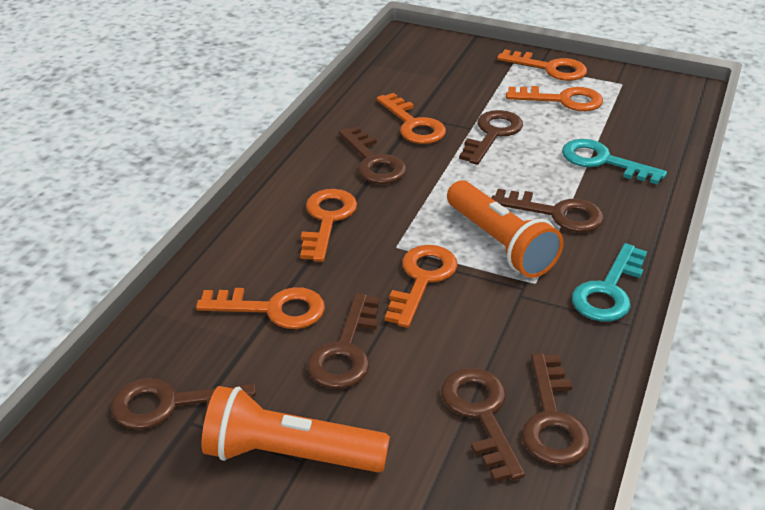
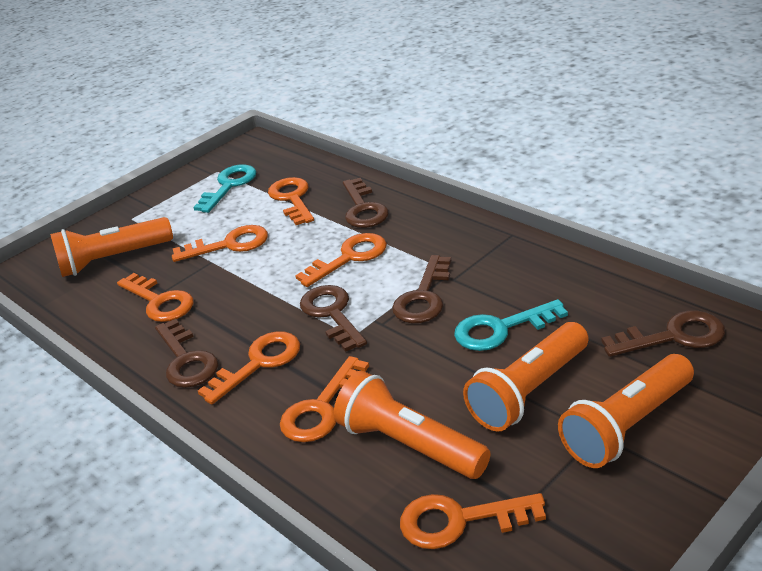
brown key: 7 -> 5
orange flashlight: 2 -> 4
orange key: 6 -> 7

